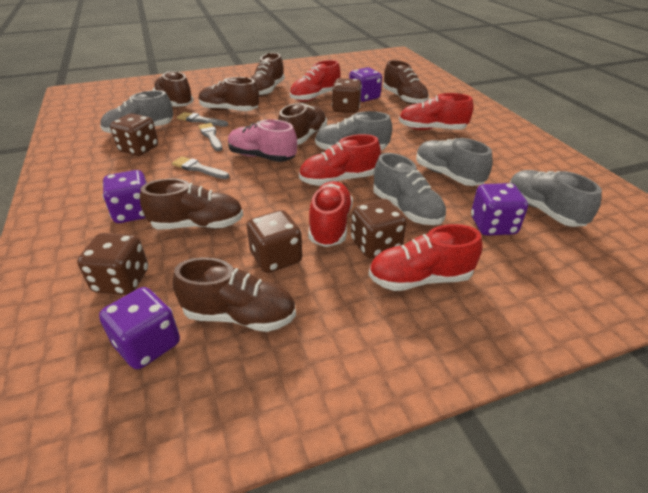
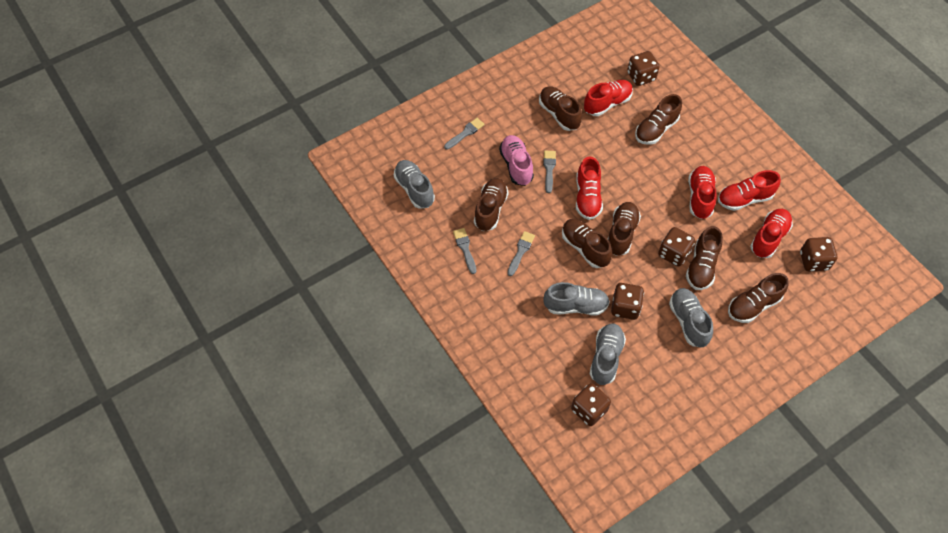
grey brush: 3 -> 4
grey shoe: 5 -> 4
purple dice: 4 -> 0

